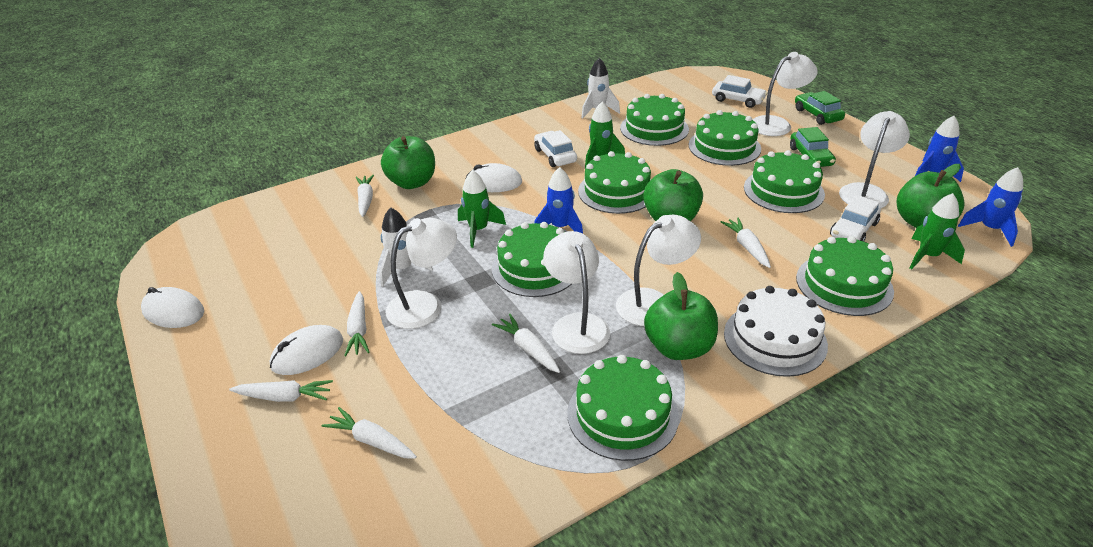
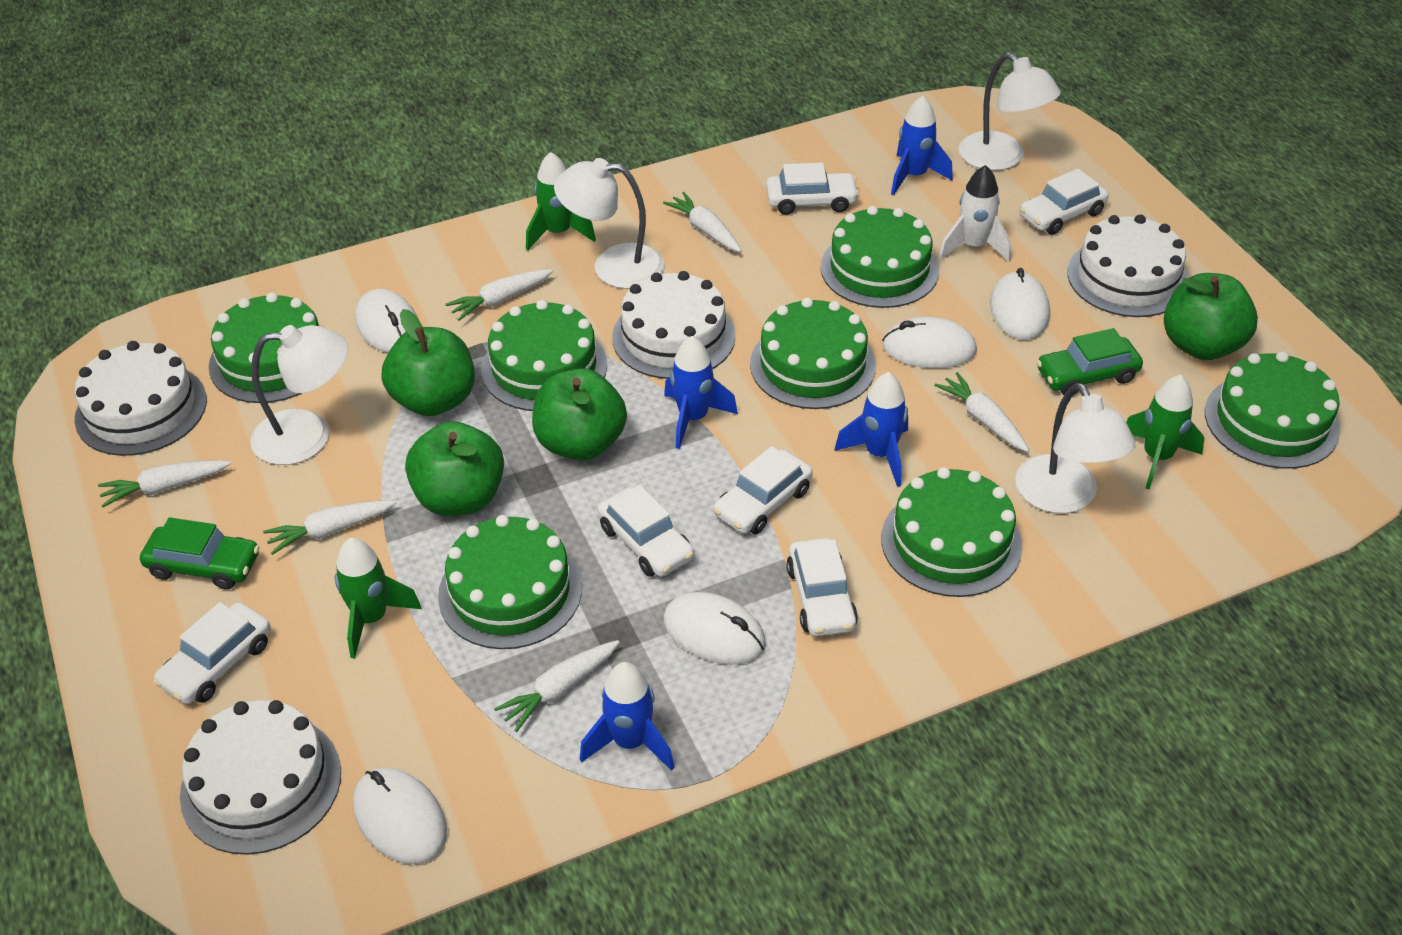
blue rocket: 3 -> 4
white cake: 1 -> 4
white car: 3 -> 6
white lamp: 5 -> 4
white mouse: 3 -> 5
white rocket: 2 -> 1

